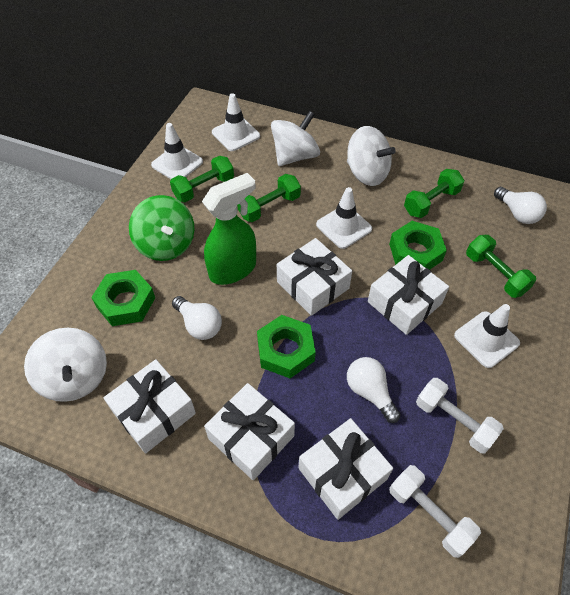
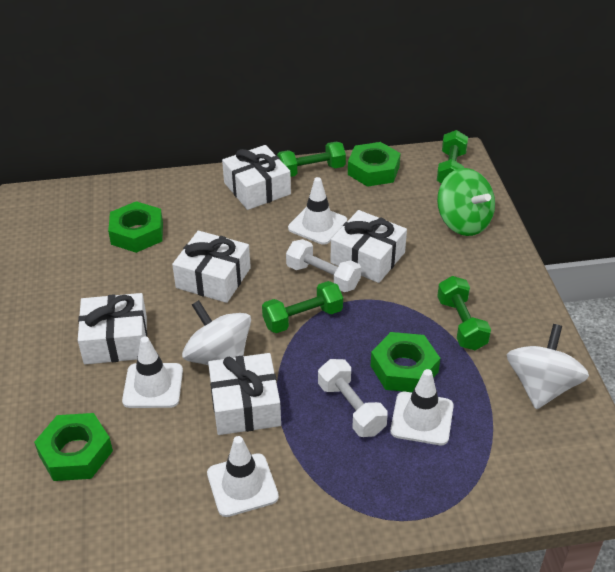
green nut: 3 -> 4
green spray bottle: 1 -> 0
white light bulb: 3 -> 0
white spinning top: 3 -> 2

